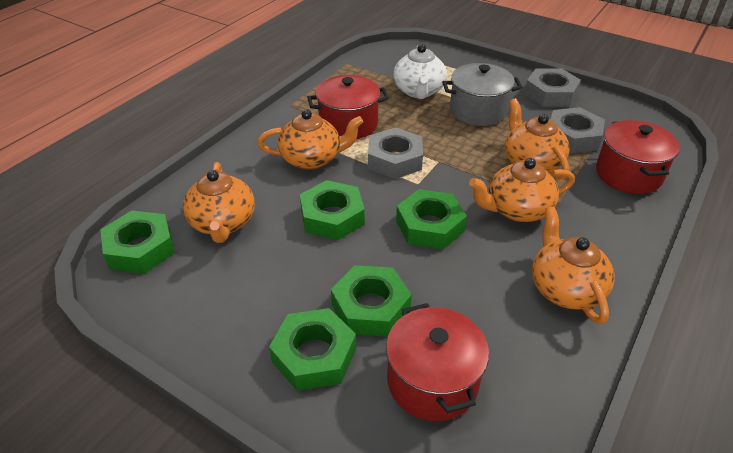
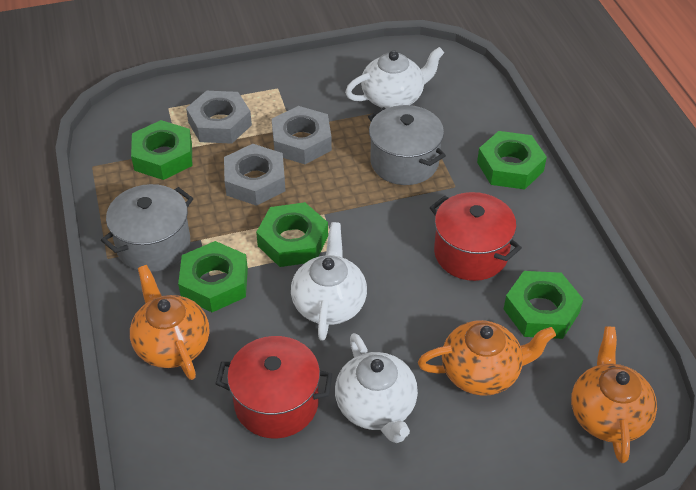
grey pot: 1 -> 2
orange teapot: 5 -> 3
red pot: 3 -> 2
white teapot: 1 -> 3

